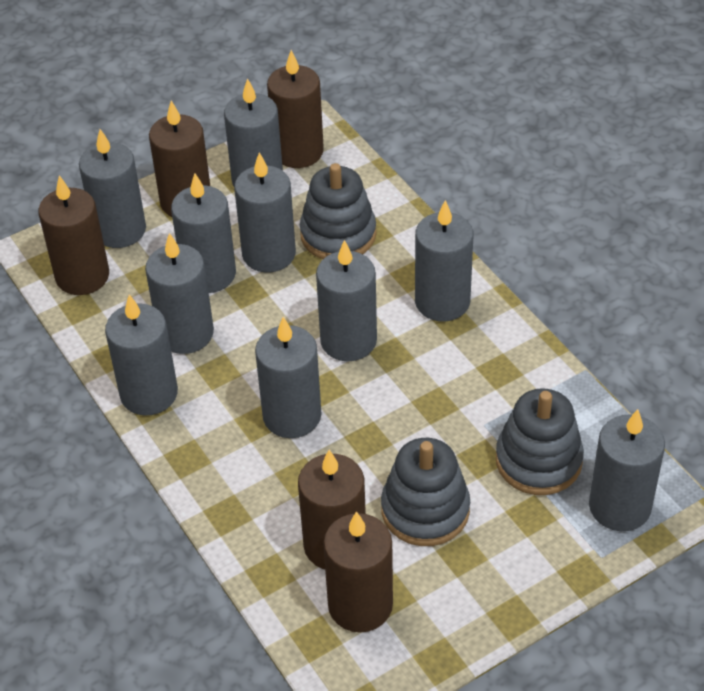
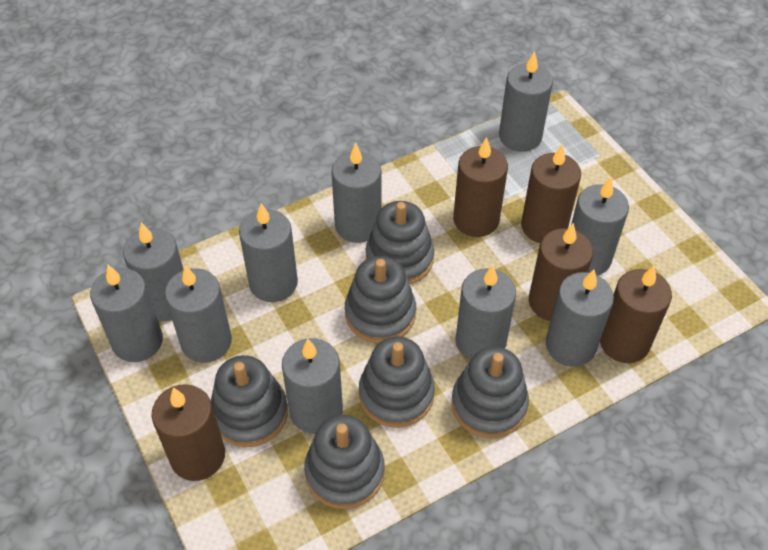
grey stacking toy: 3 -> 6

